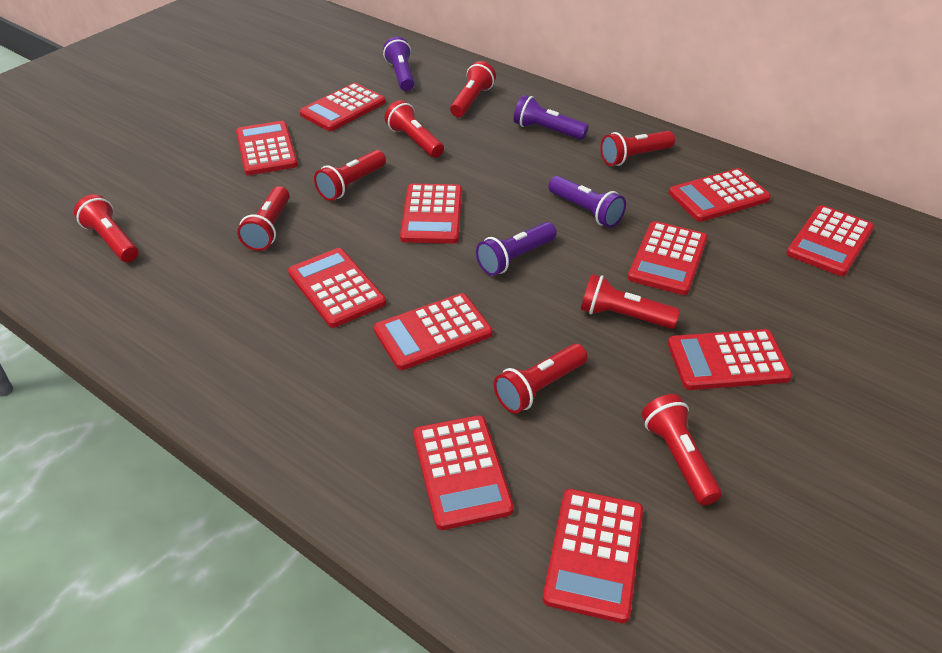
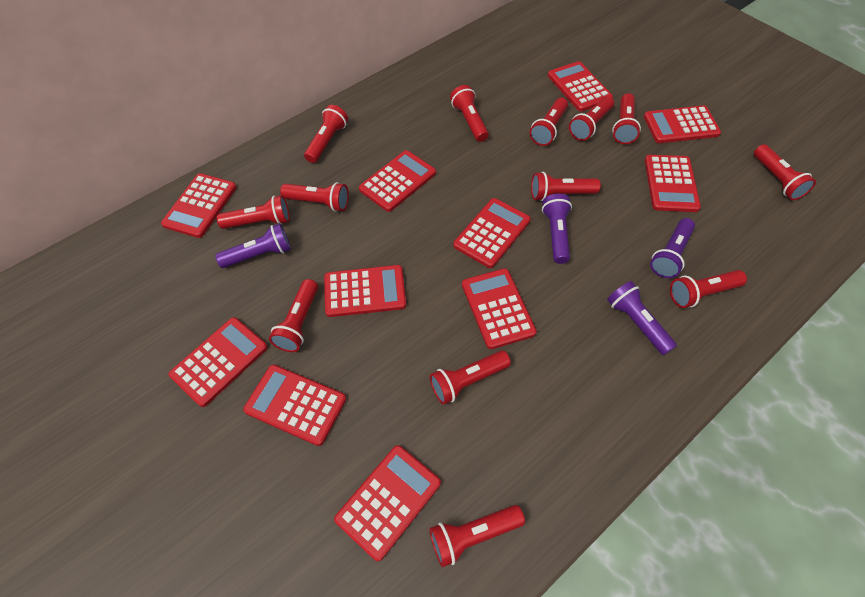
red flashlight: 9 -> 13

